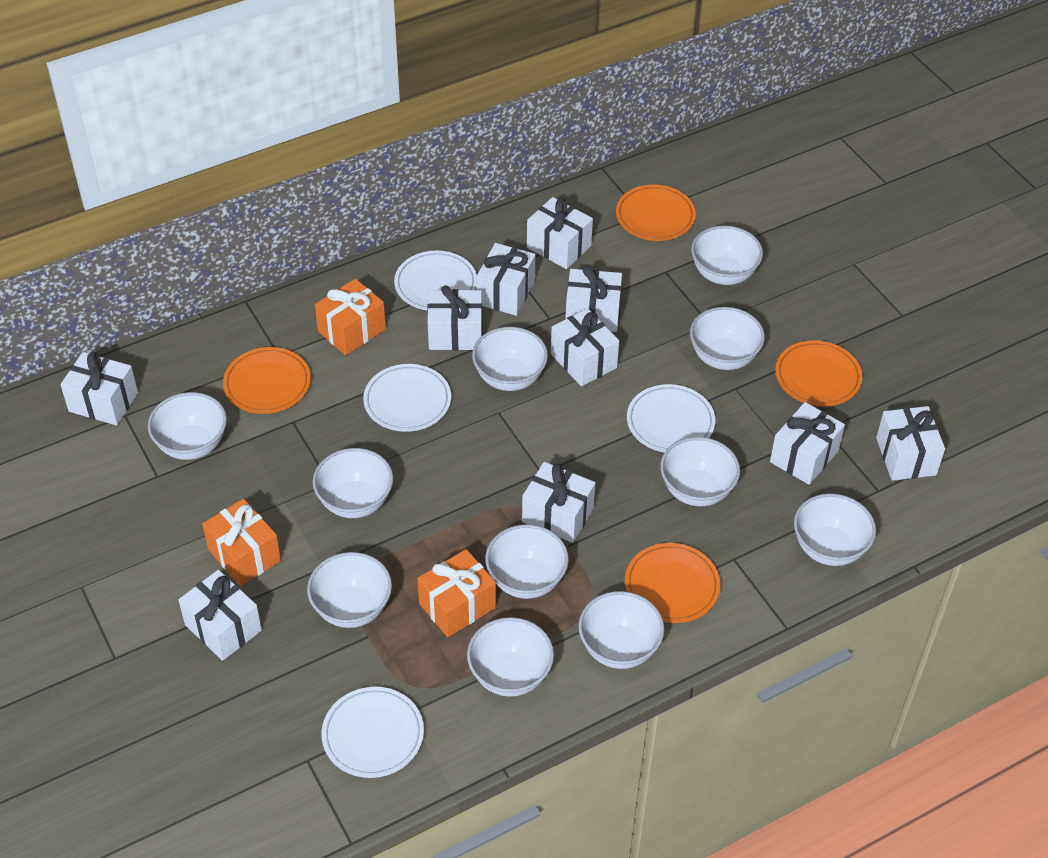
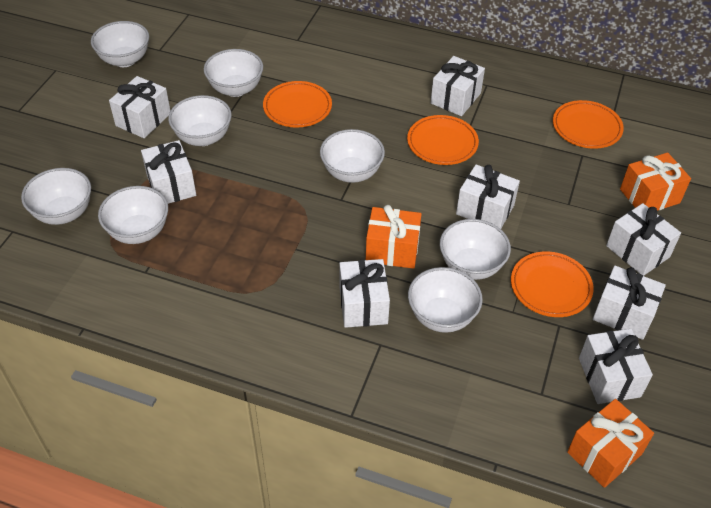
white bowl: 11 -> 8
white gift: 10 -> 8
white plate: 4 -> 0

